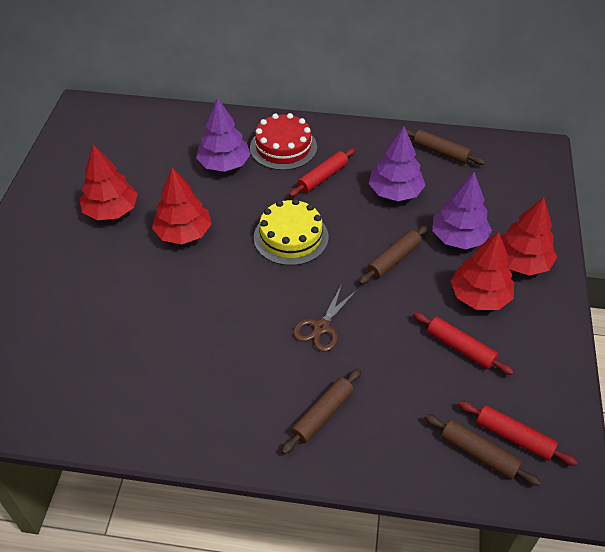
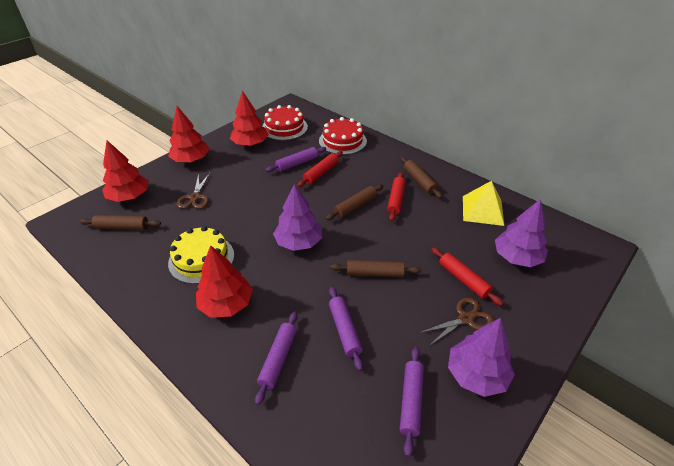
brown scissors: 1 -> 2
purple rolling pin: 0 -> 4
red cake: 1 -> 2
yellow pyramid: 0 -> 1

